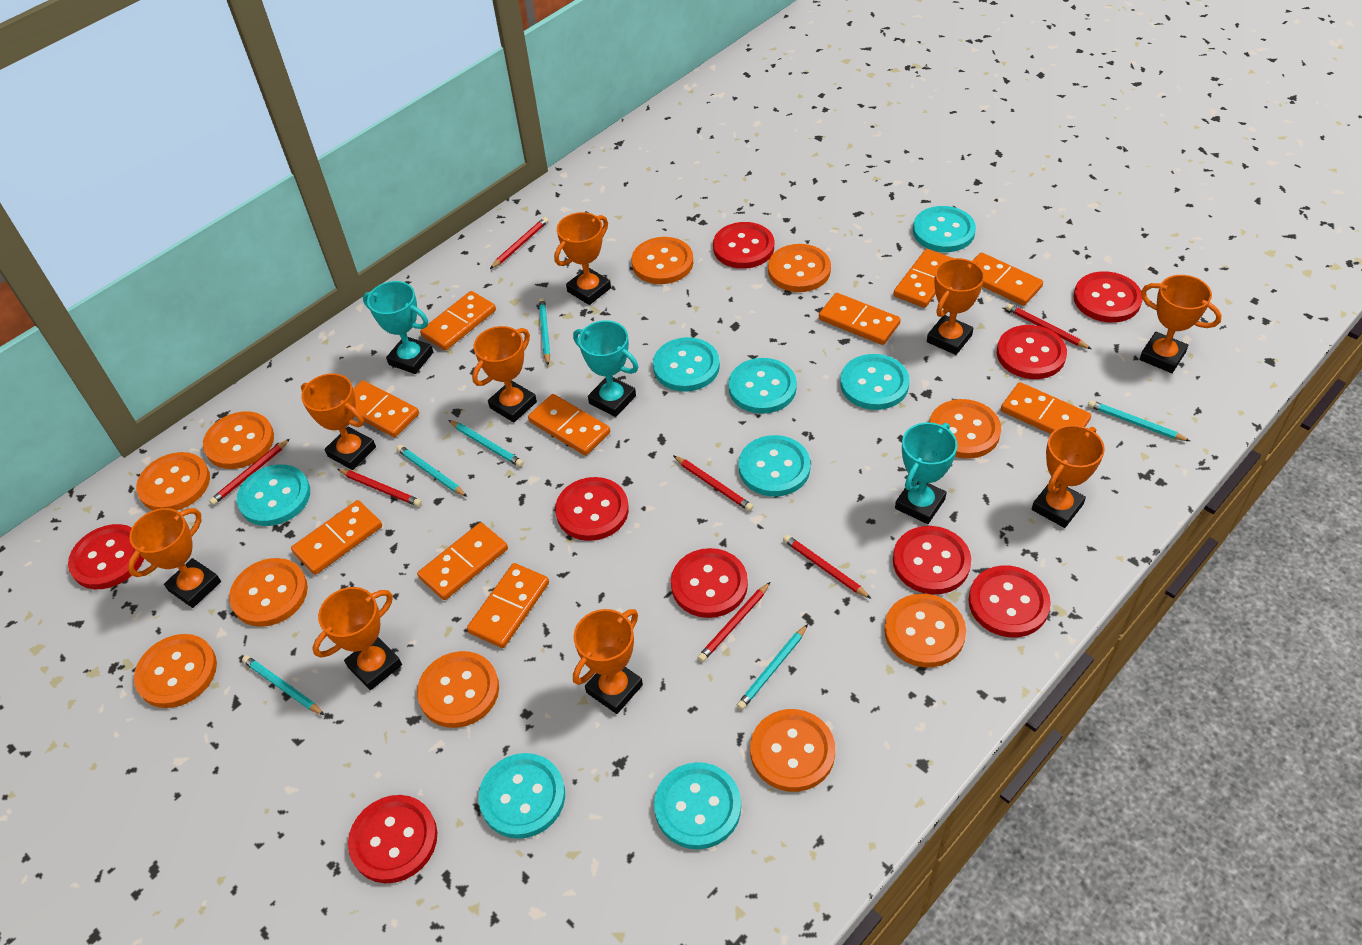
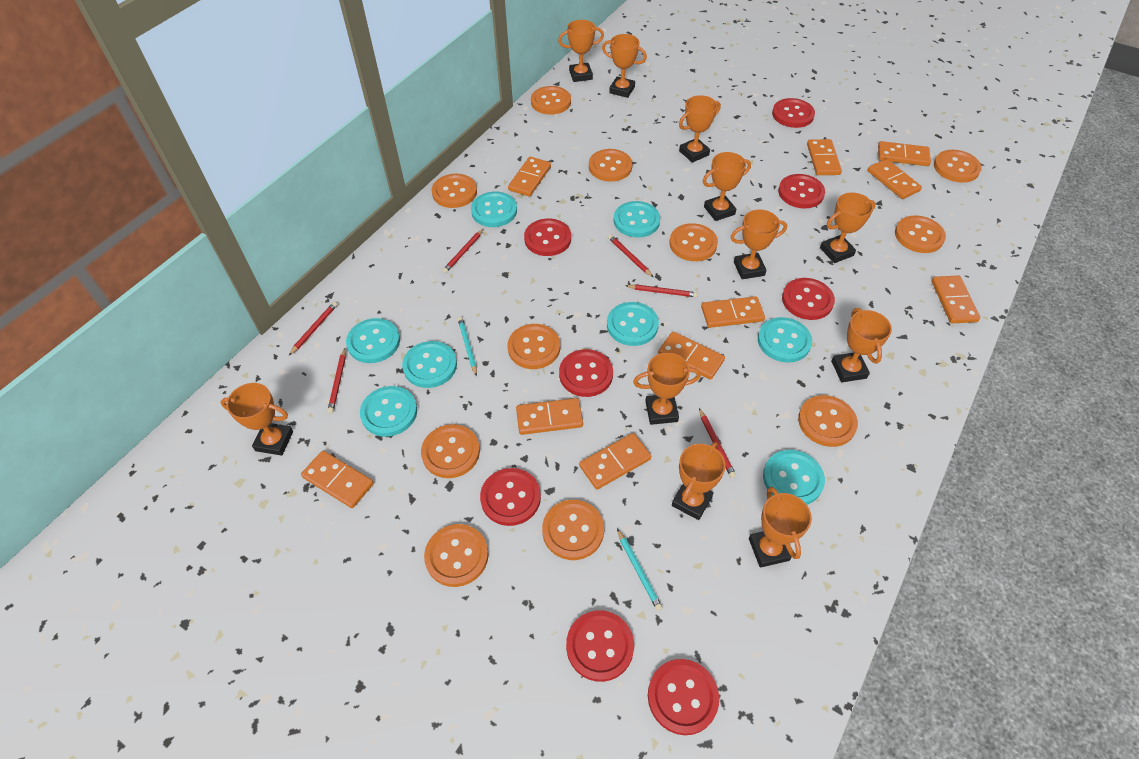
orange button: 10 -> 11
orange trophy: 9 -> 11
red button: 9 -> 8
red pencil: 7 -> 6
turquoise pencil: 6 -> 2
turquoise trophy: 3 -> 0

